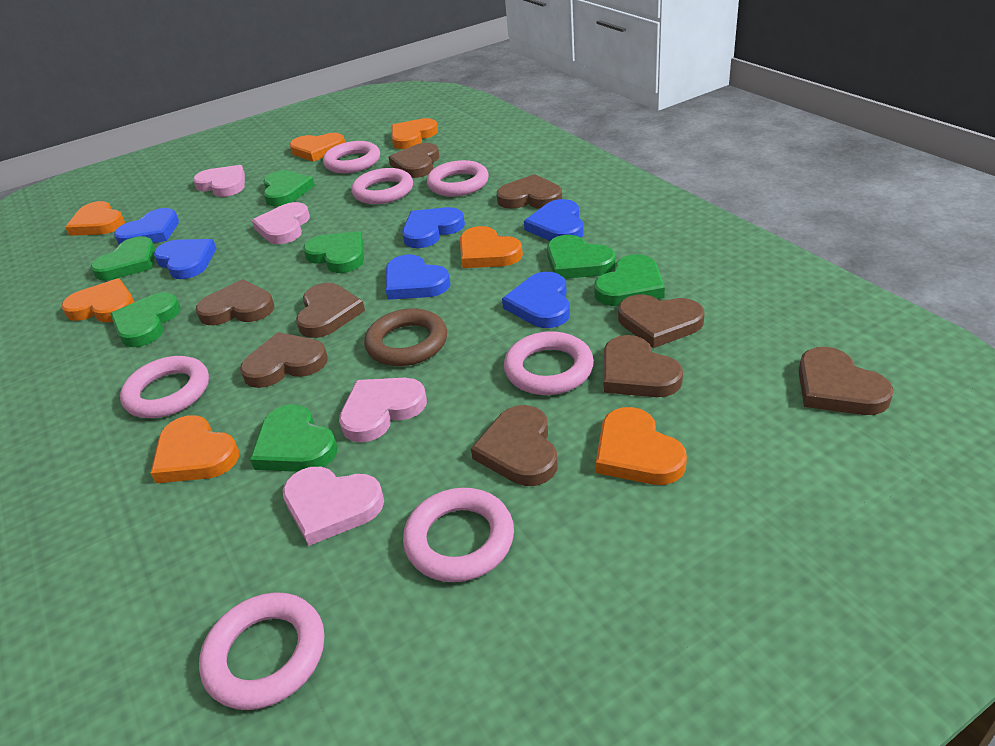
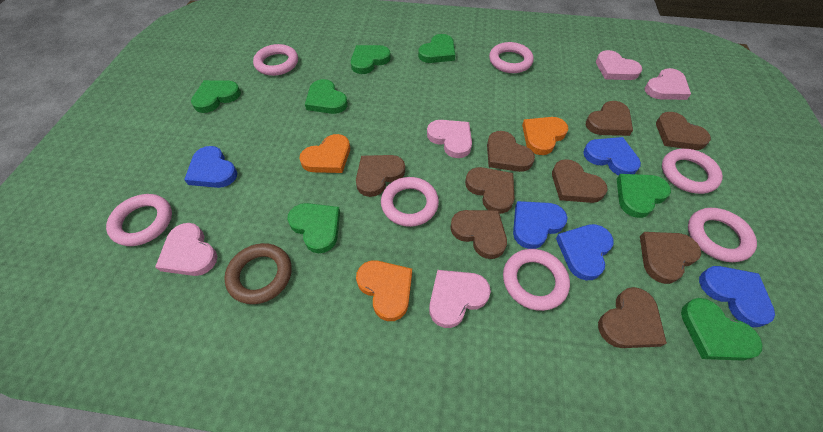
blue heart: 6 -> 5
orange heart: 7 -> 3
pink heart: 4 -> 5

